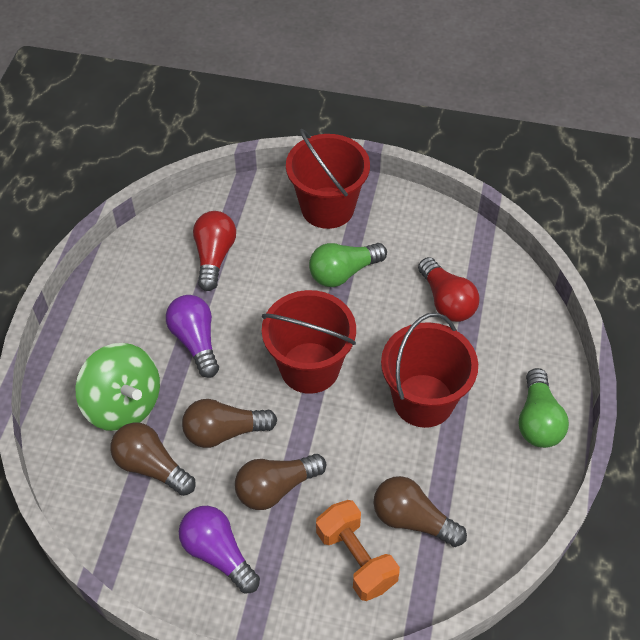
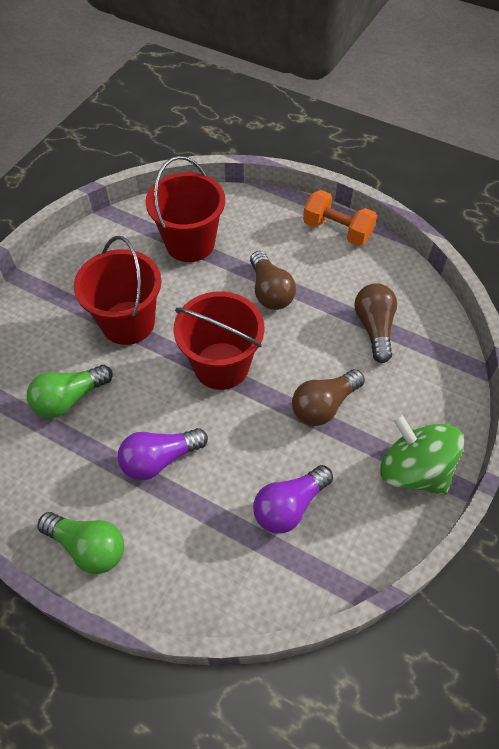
brown light bulb: 4 -> 3
red light bulb: 2 -> 0

